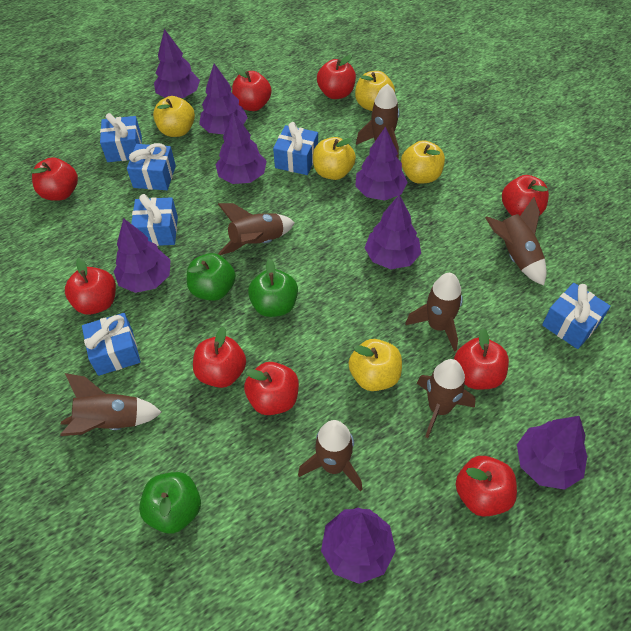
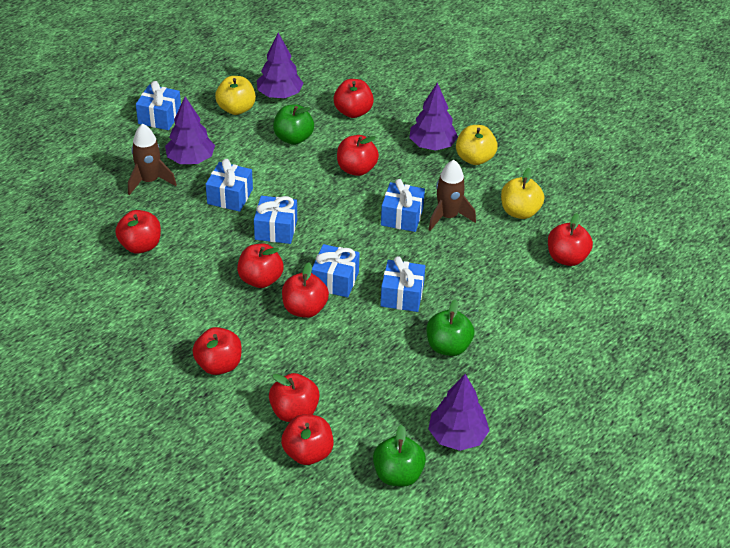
brown rocket: 7 -> 2
purple tree: 8 -> 4
yellow apple: 5 -> 3

